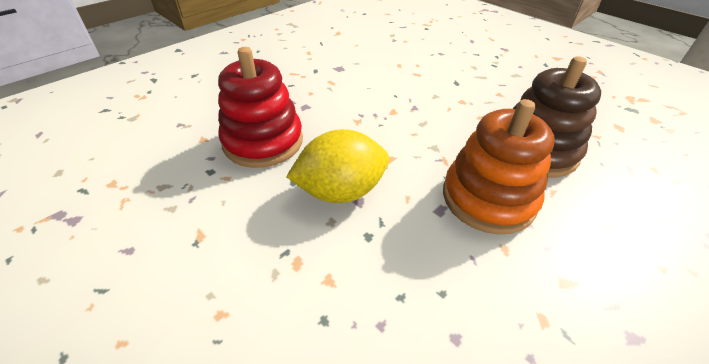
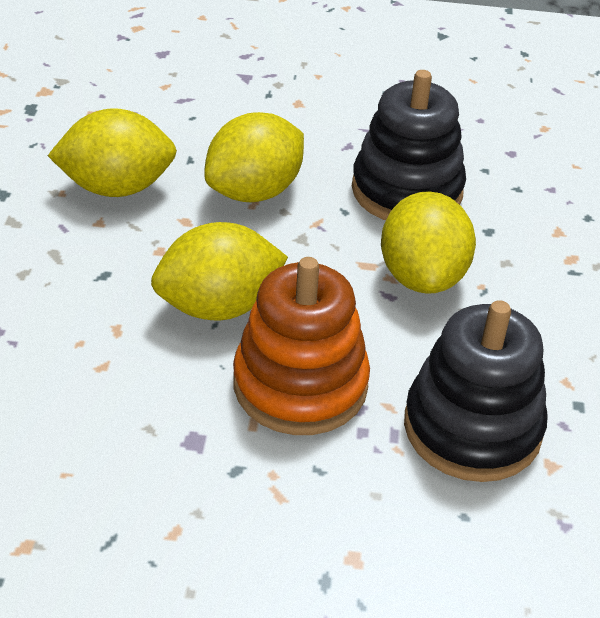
black stacking toy: 0 -> 2
brown stacking toy: 1 -> 0
red stacking toy: 1 -> 0
yellow lemon: 1 -> 4

